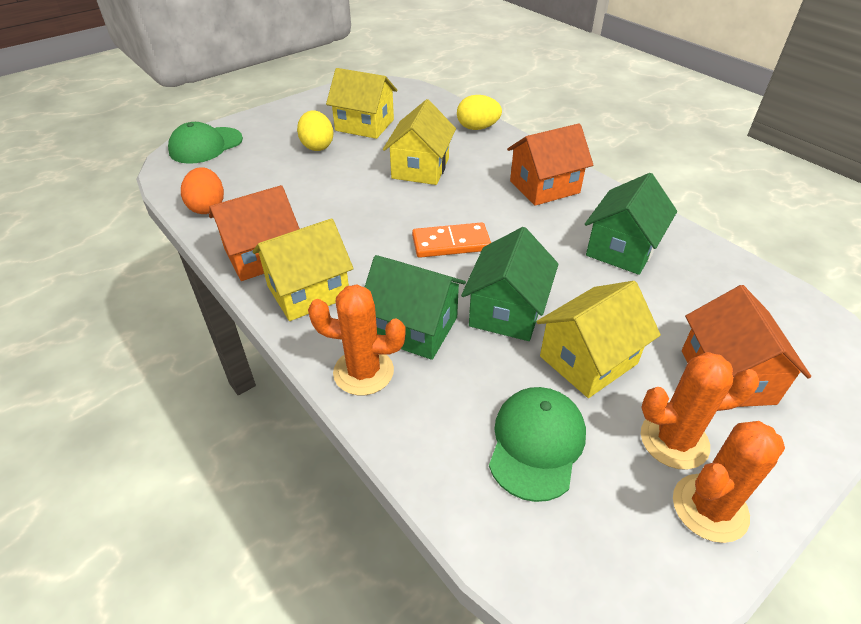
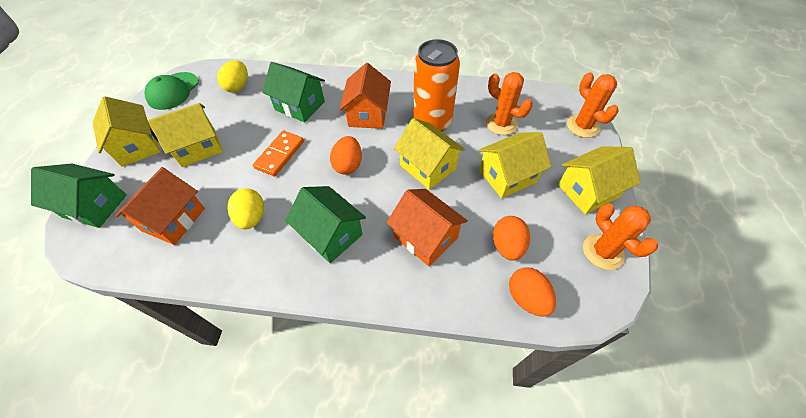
green cap: 2 -> 1
orange can: 0 -> 1
orange egg: 1 -> 3
yellow house: 4 -> 5

